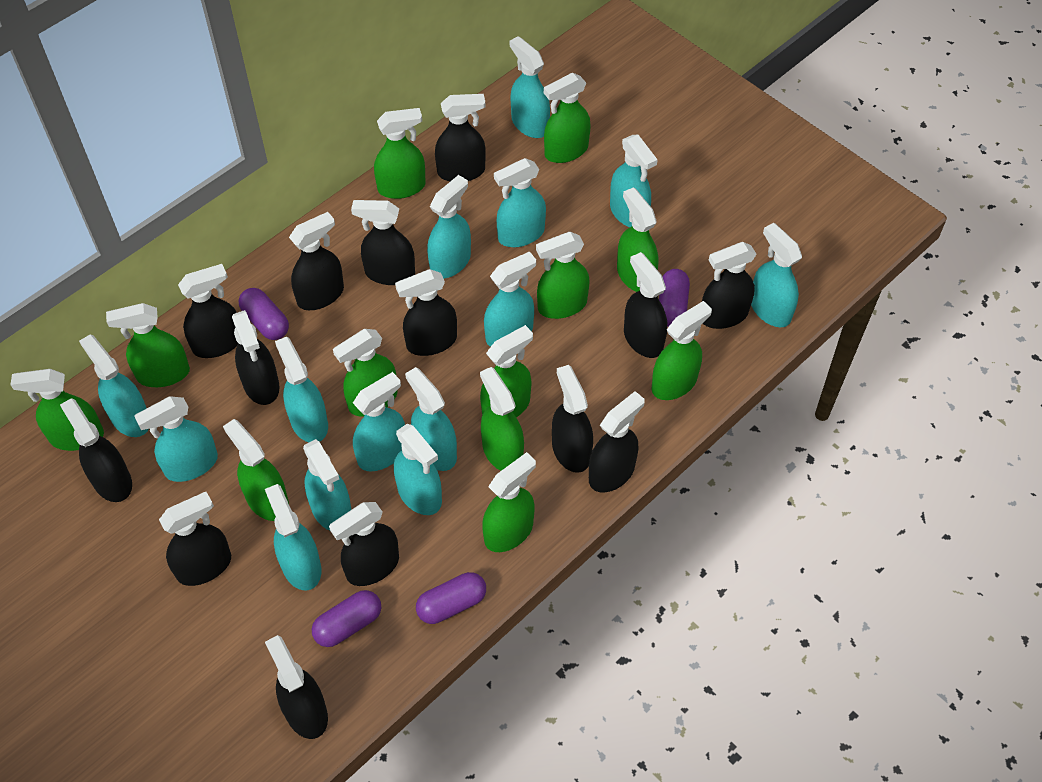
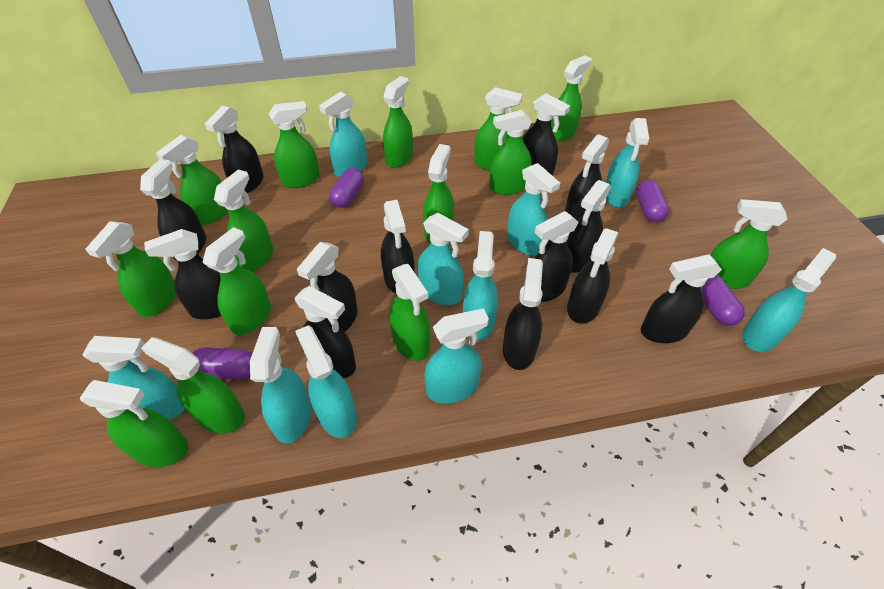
black spray bottle: 14 -> 13
green spray bottle: 12 -> 14
turquoise spray bottle: 14 -> 10

